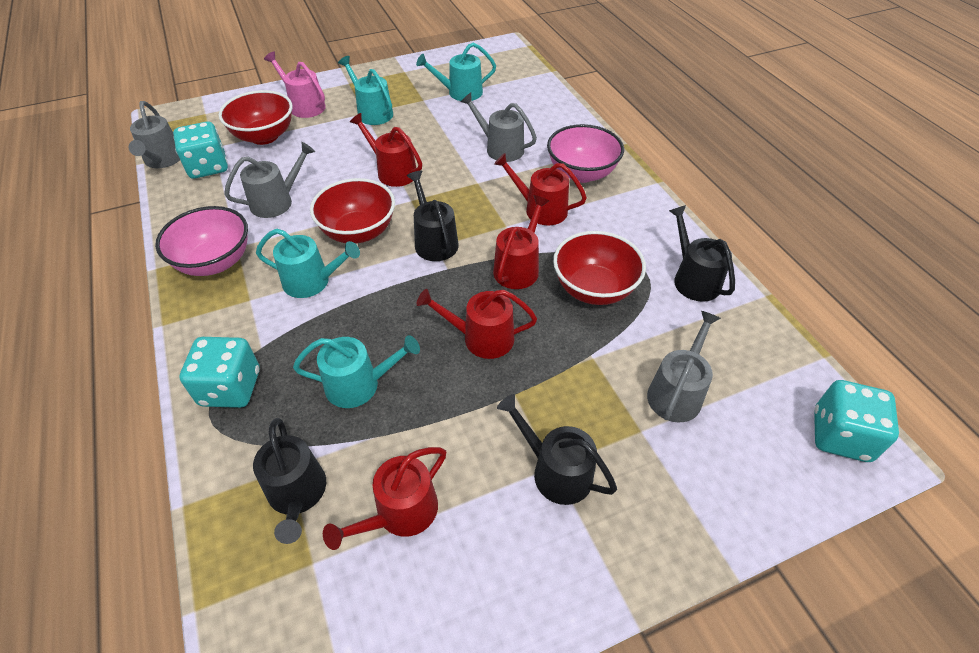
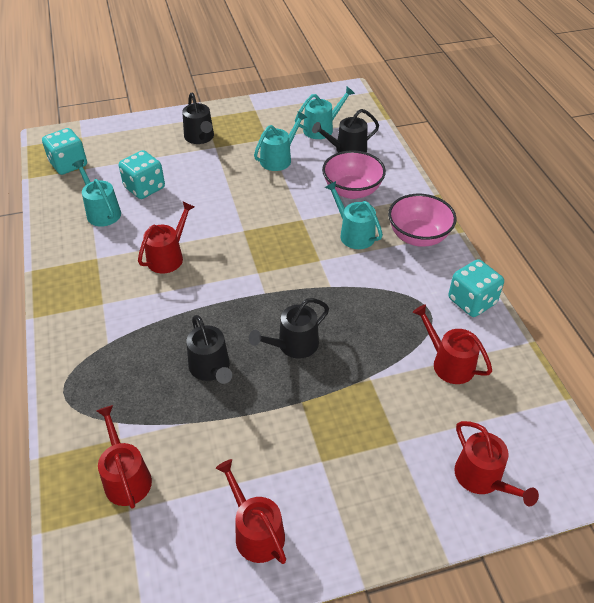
grey watering can: 4 -> 0
pink watering can: 1 -> 0
red bowl: 3 -> 0

